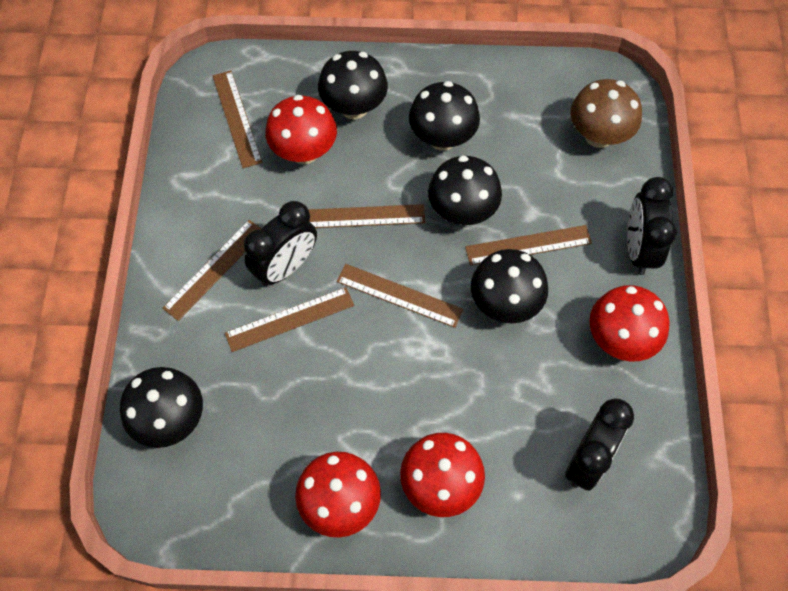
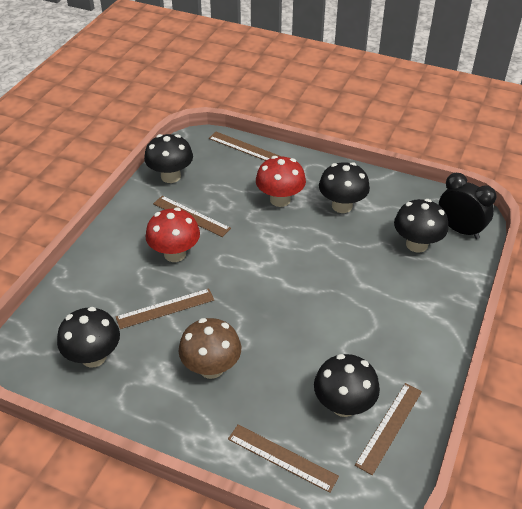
black clock: 3 -> 1
brown ruler: 6 -> 5
red mushroom: 4 -> 2

